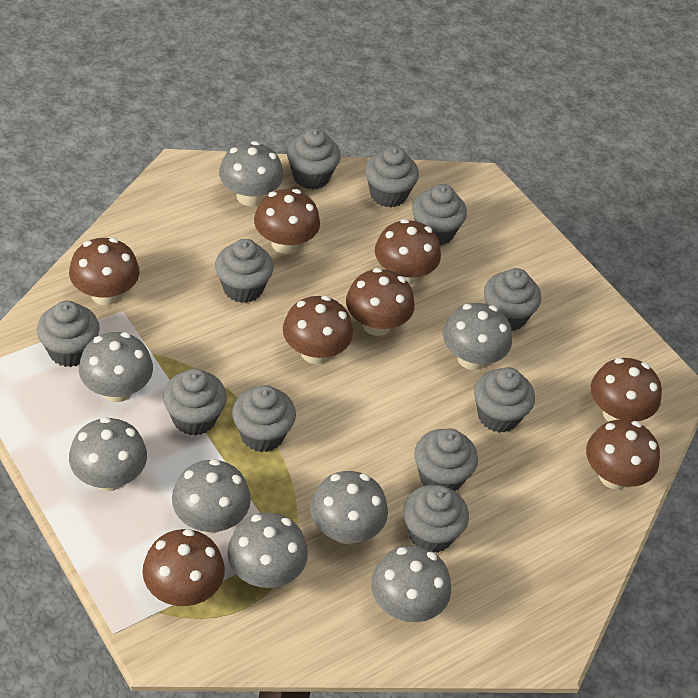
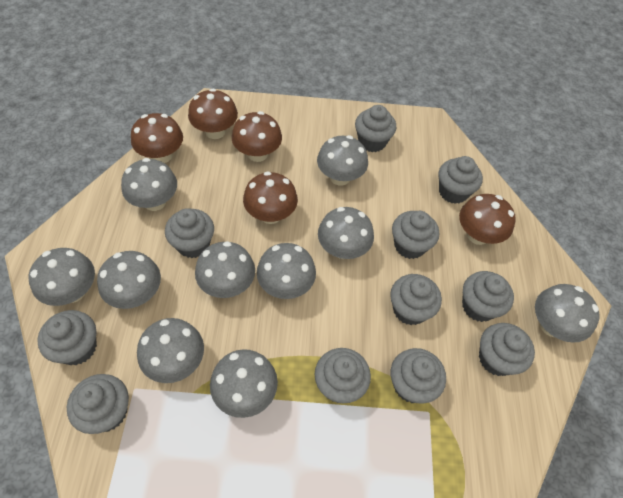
brown mushroom: 8 -> 5
grey mushroom: 8 -> 10

